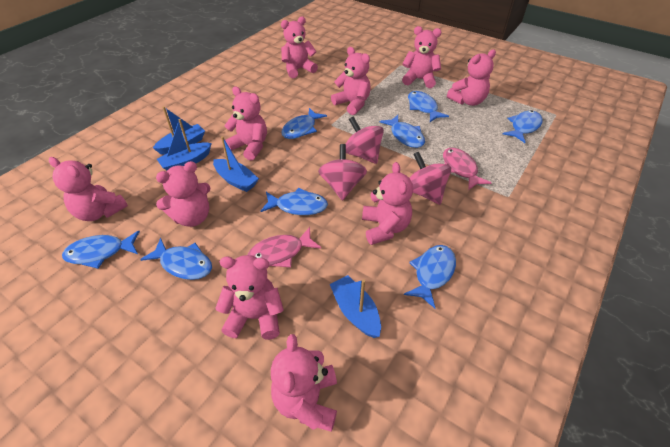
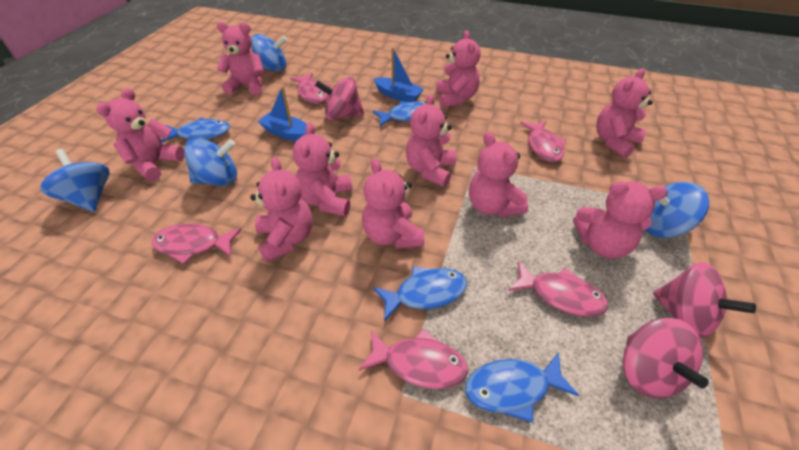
blue boat: 4 -> 2
blue fish: 8 -> 4
blue spinning top: 0 -> 4
pink fish: 2 -> 5

